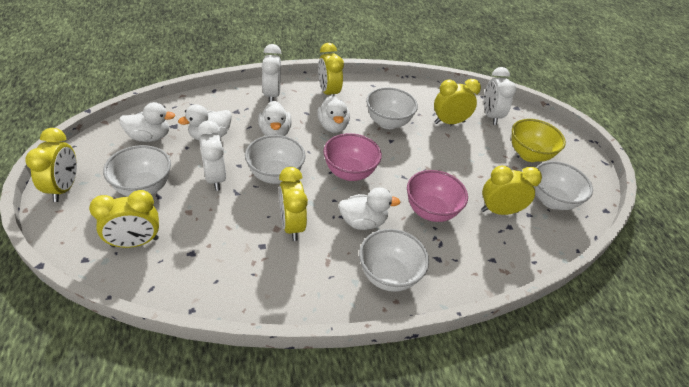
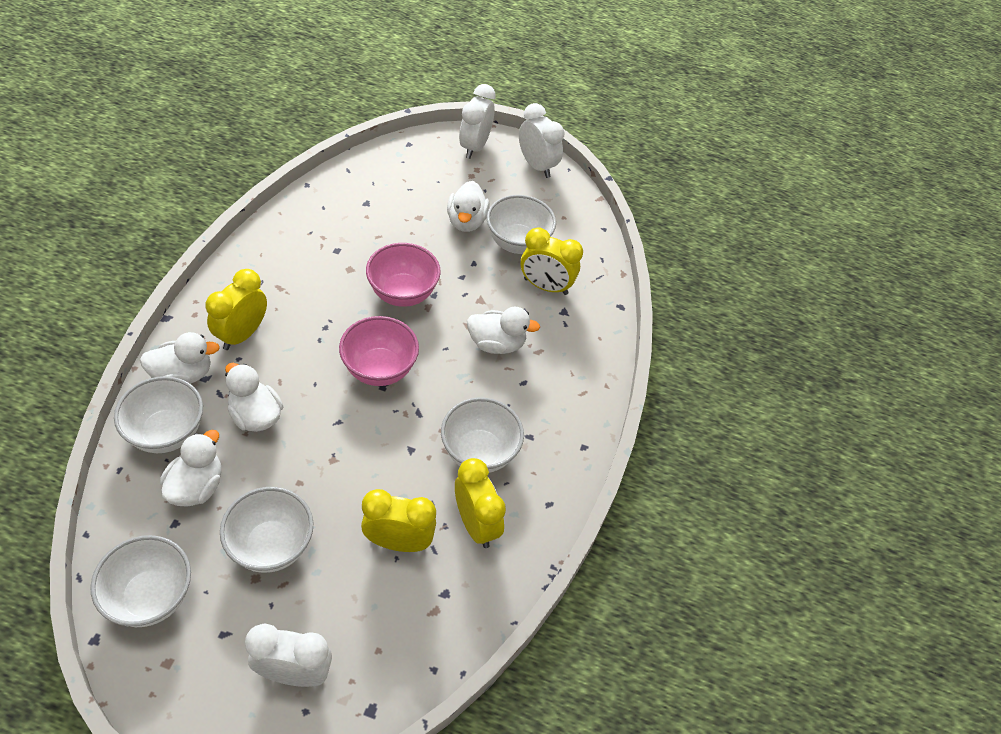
yellow bowl: 1 -> 0
yellow clock: 6 -> 4

